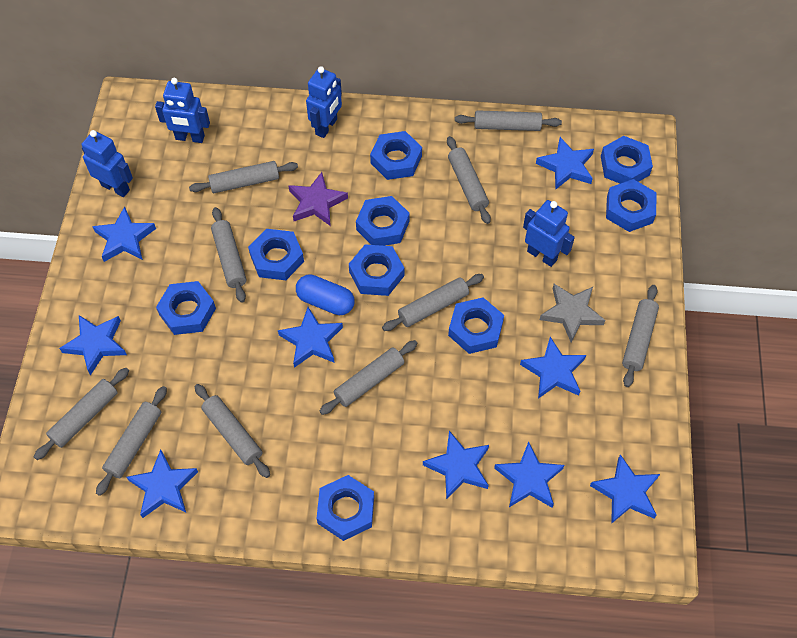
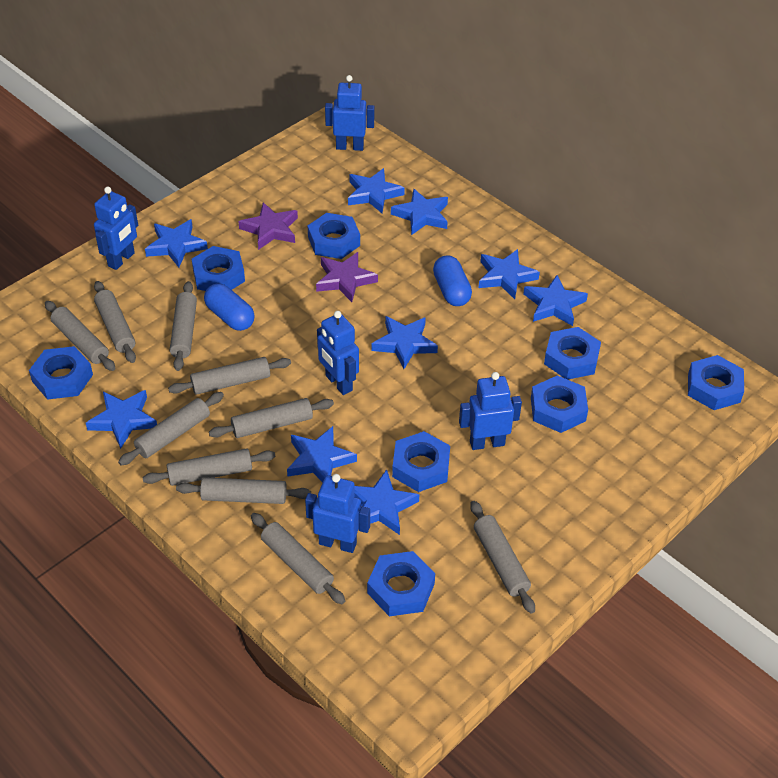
blue capsule: 1 -> 2
blue nut: 9 -> 8
blue robot: 4 -> 5
grey star: 1 -> 0
purple star: 1 -> 2

